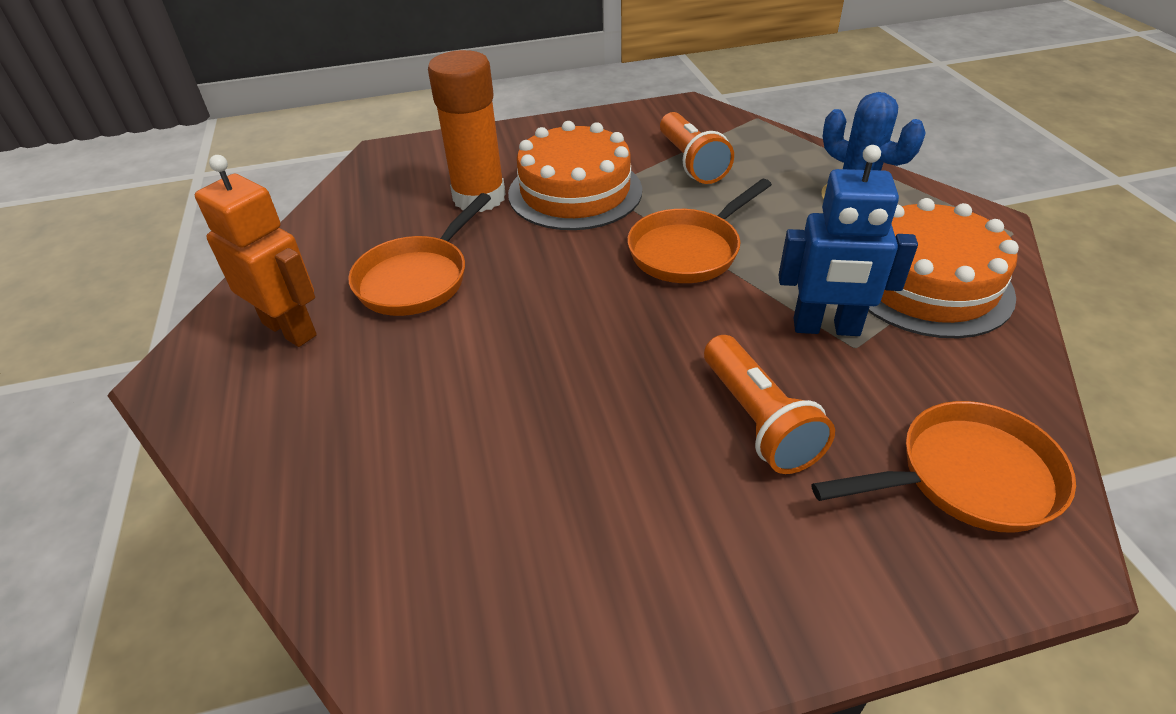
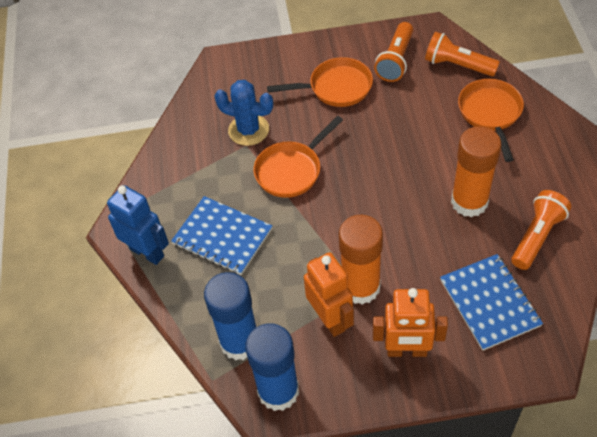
blue glue stick: 0 -> 2
blue notebook: 0 -> 2
orange cake: 2 -> 0
orange flashlight: 2 -> 3
orange glue stick: 1 -> 2
orange robot: 1 -> 2

